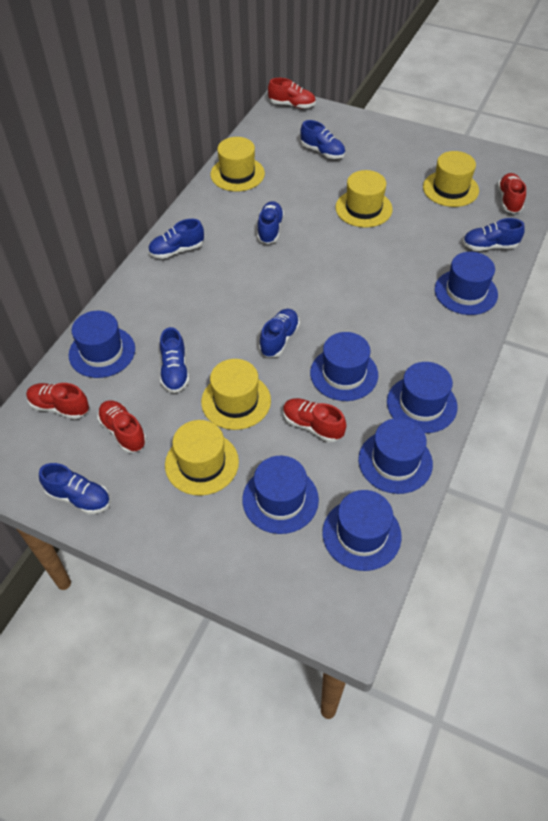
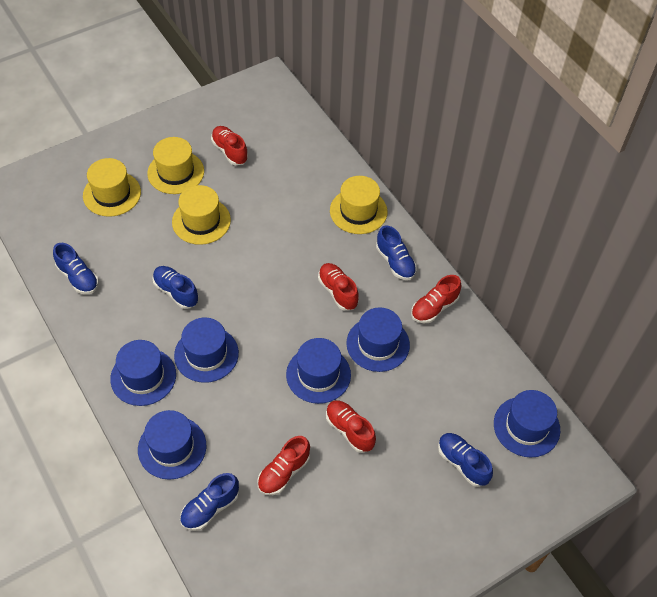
blue hat: 7 -> 6
blue shoe: 7 -> 5
yellow hat: 5 -> 4

